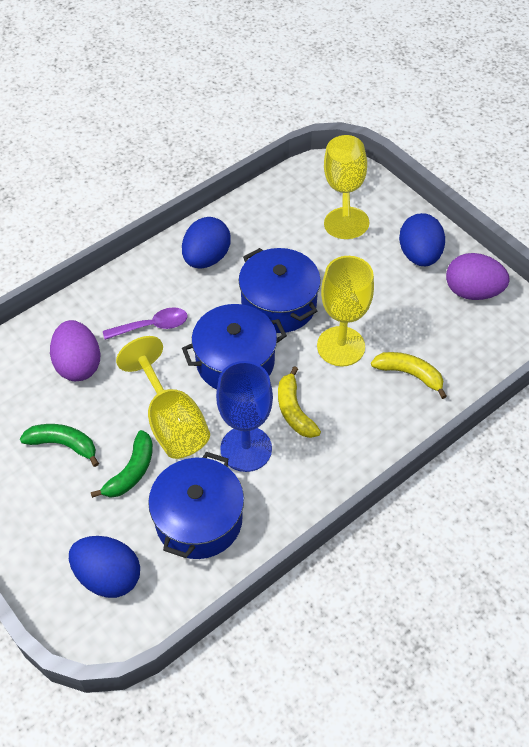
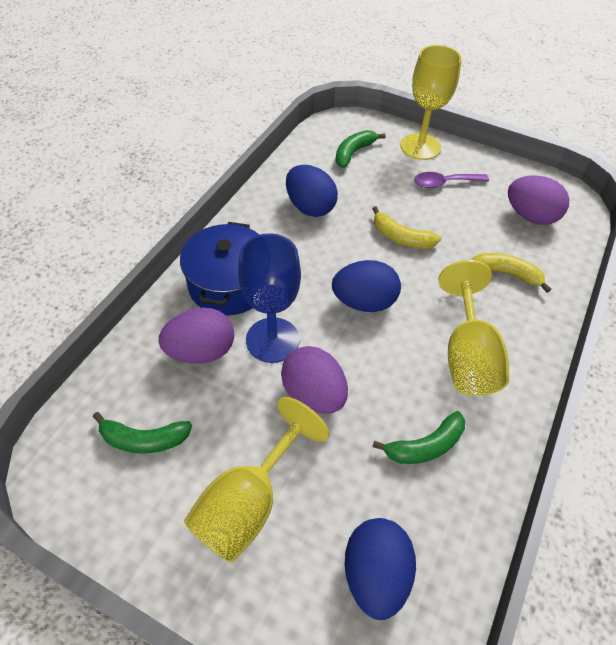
blue pot: 3 -> 1
green banana: 2 -> 3
purple egg: 2 -> 3

